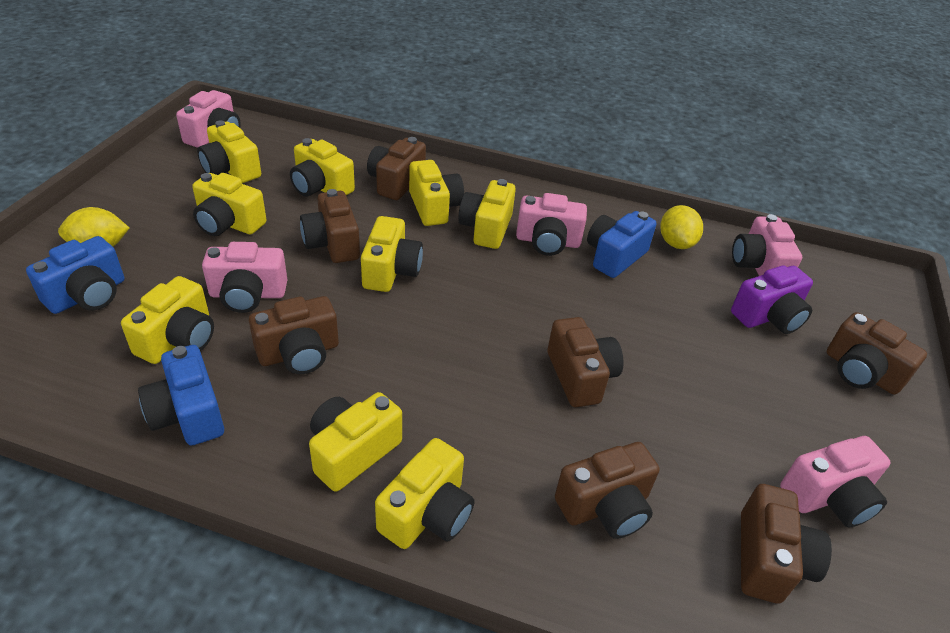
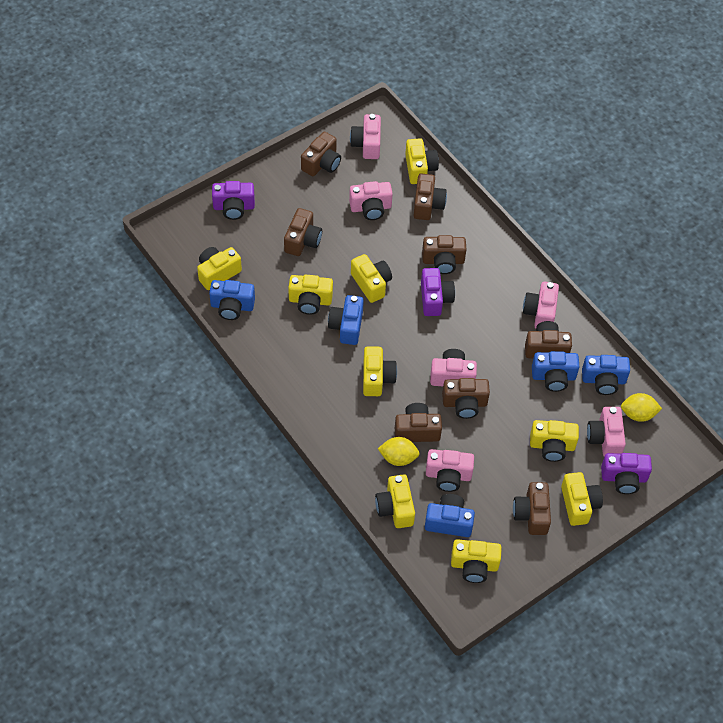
blue camera: 3 -> 5
brown camera: 7 -> 8
pink camera: 5 -> 6
purple camera: 1 -> 3

